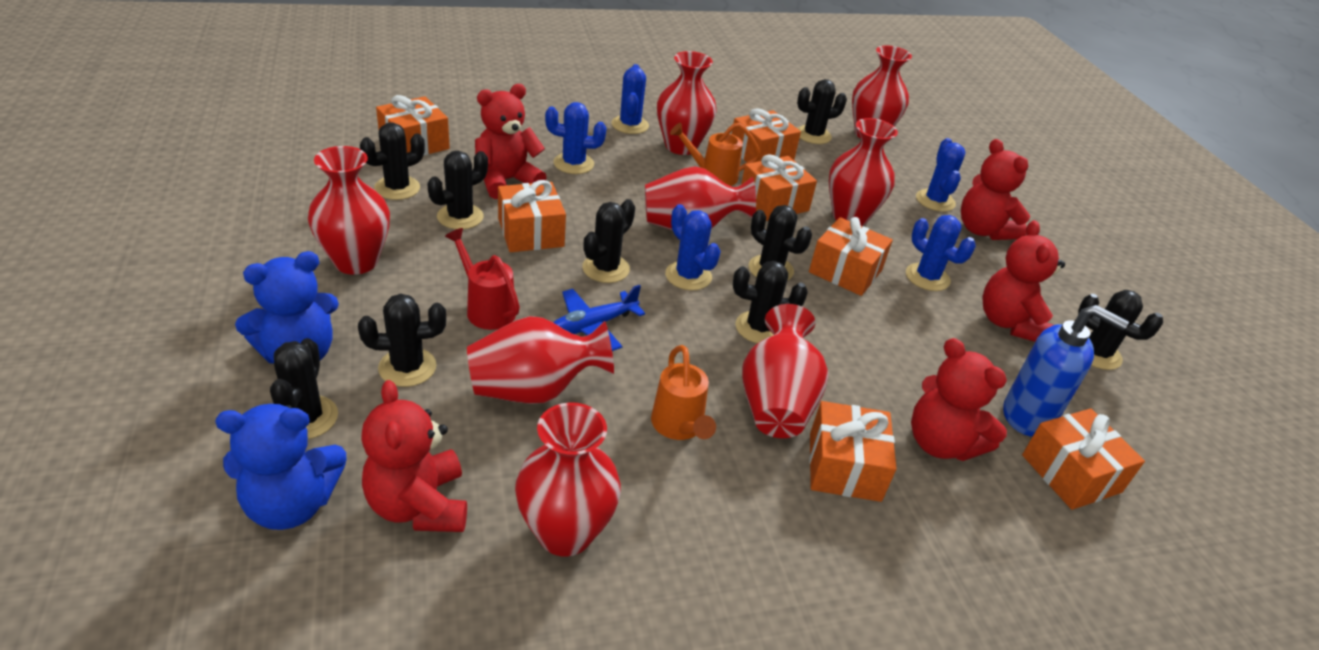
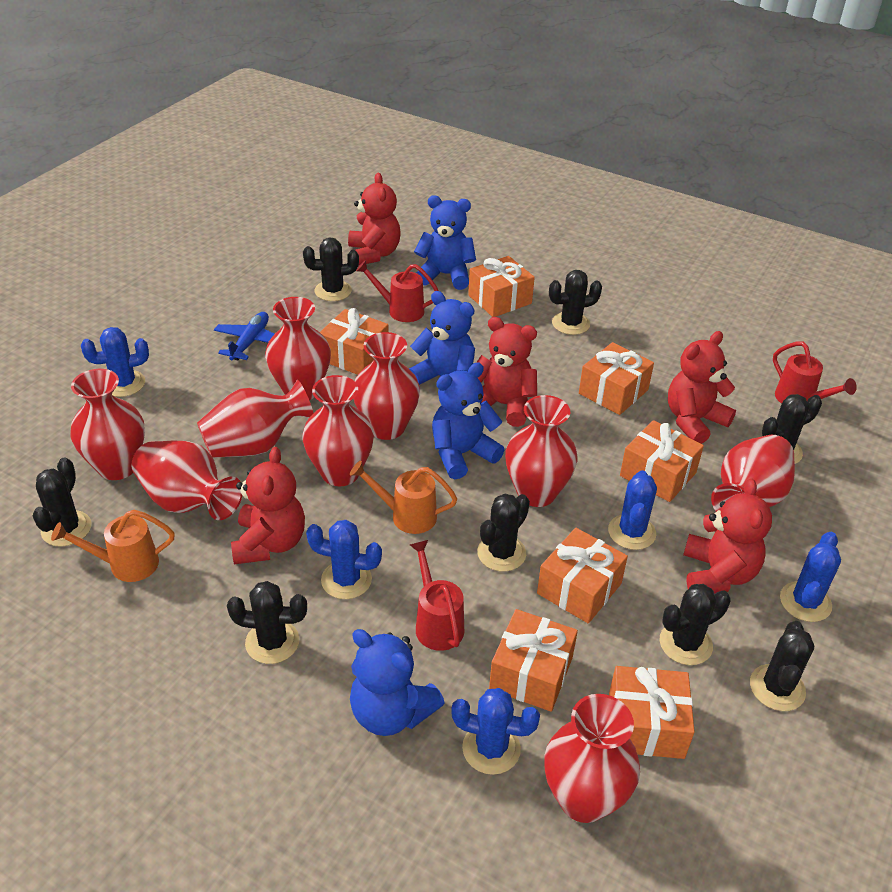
black cactus: 9 -> 8
blue soap dispenser: 1 -> 0
blue teddy bear: 2 -> 4
red vase: 8 -> 9
red watering can: 1 -> 3

